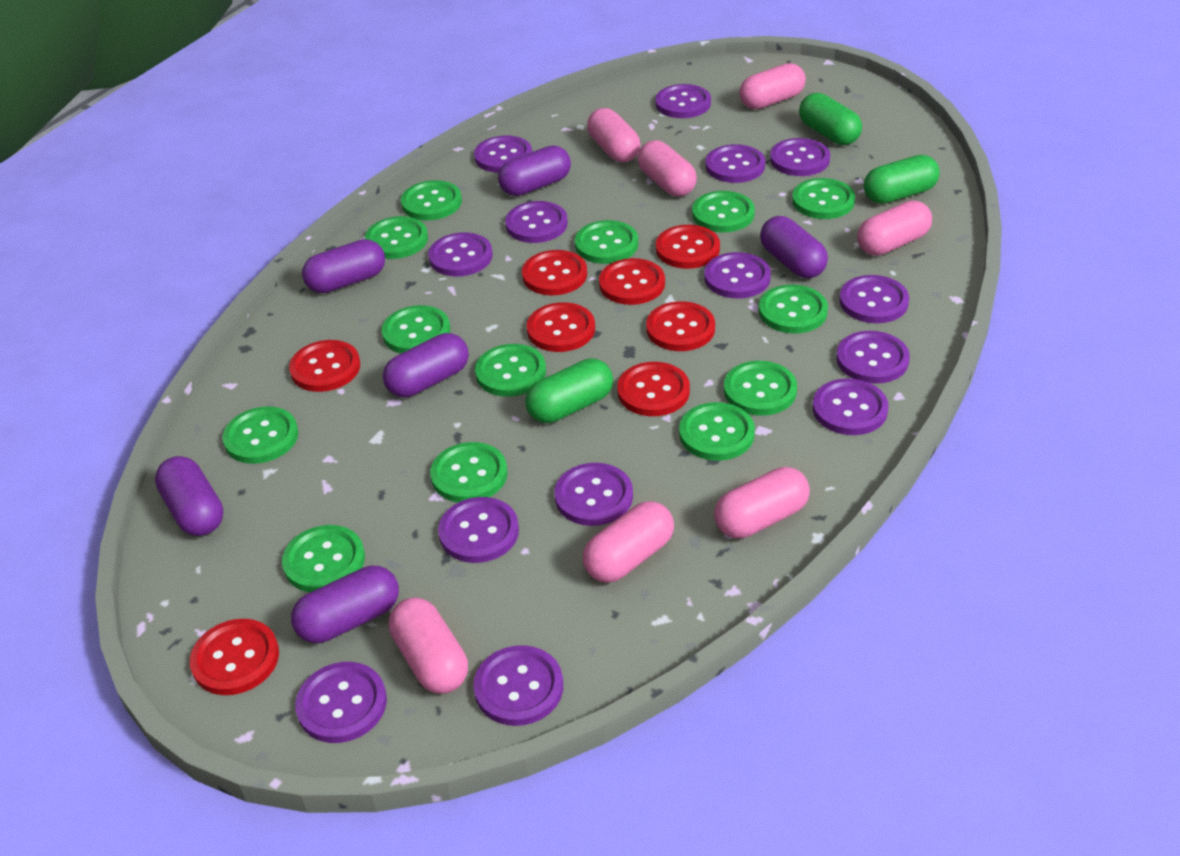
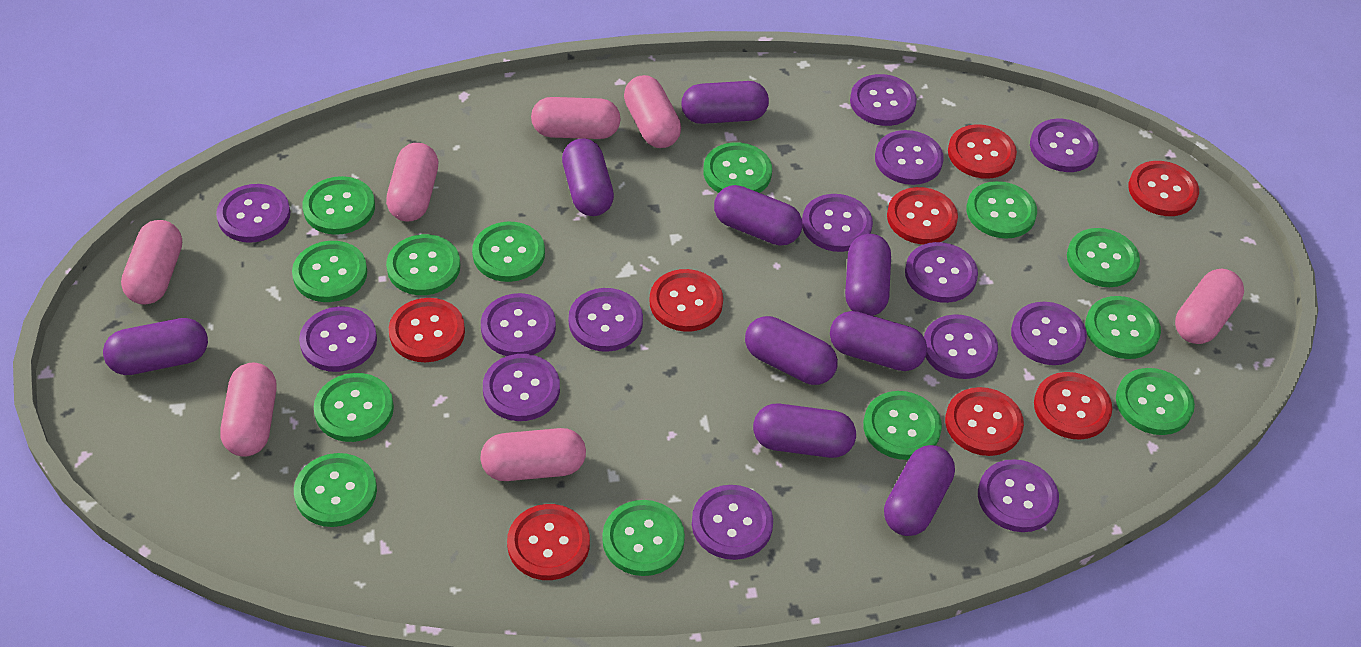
green capsule: 3 -> 0
purple capsule: 6 -> 9

